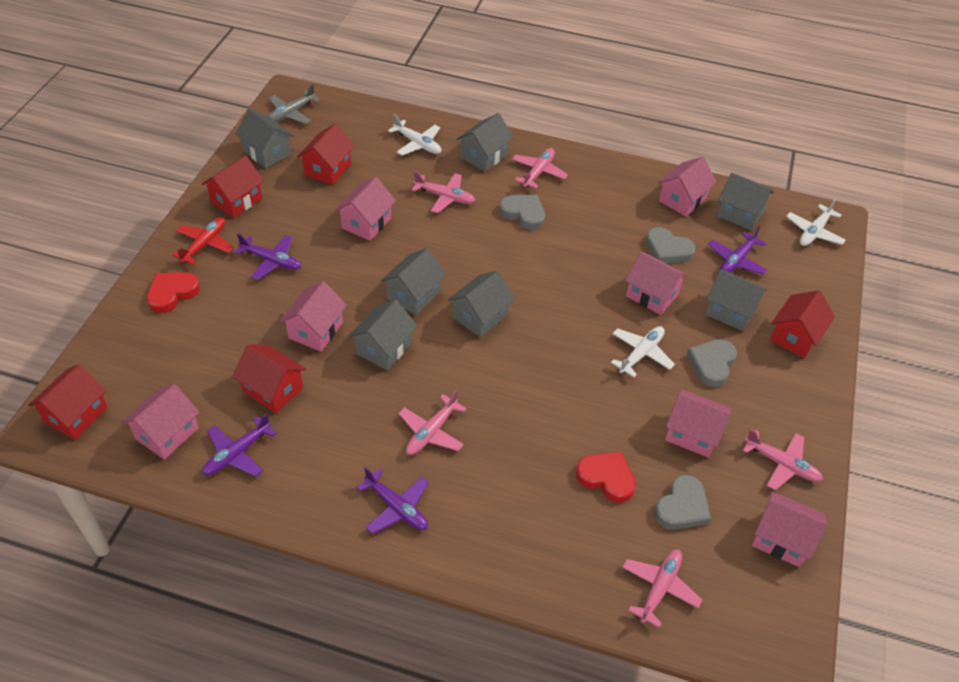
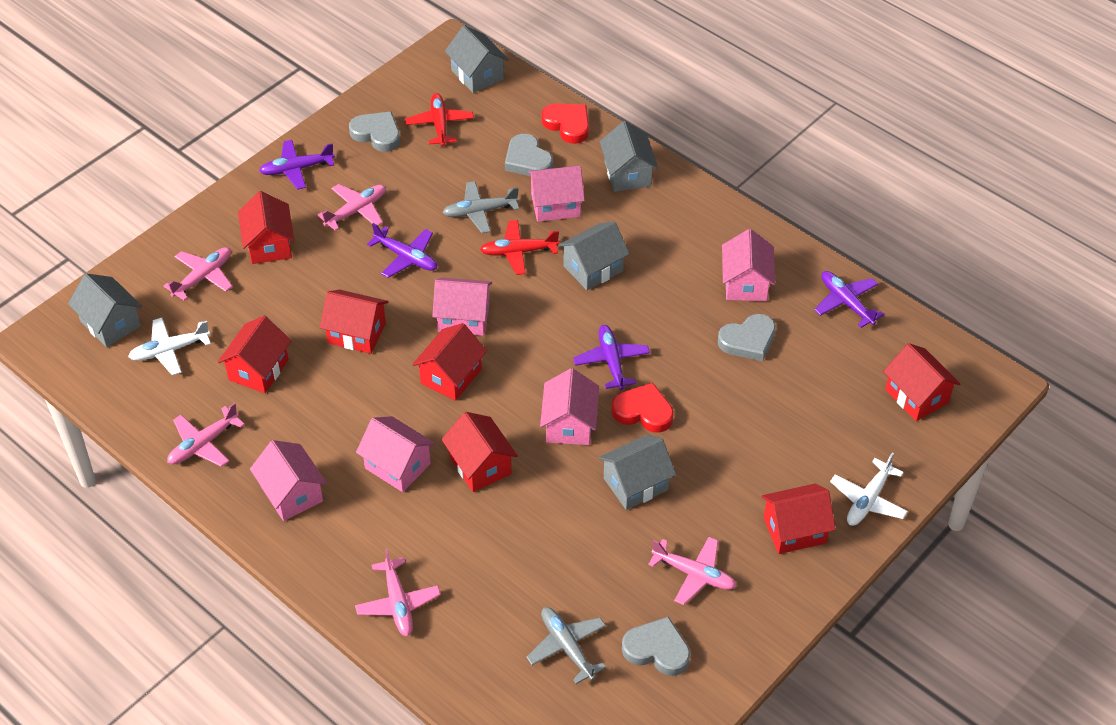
grey house: 7 -> 5
grey plane: 1 -> 2
pink house: 7 -> 6
red house: 5 -> 7
red plane: 1 -> 2
white plane: 3 -> 2

